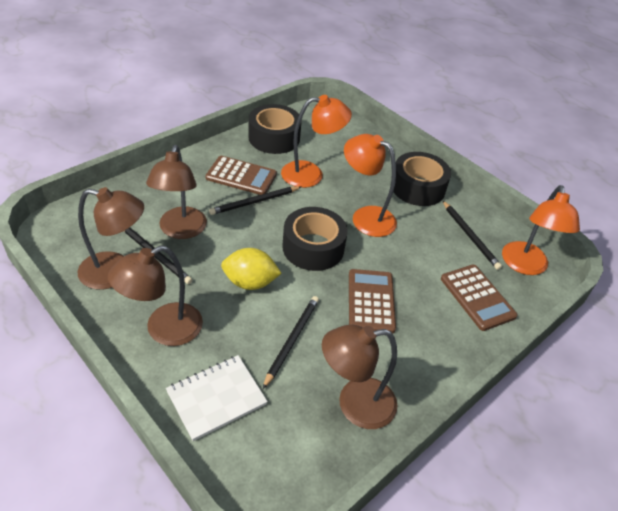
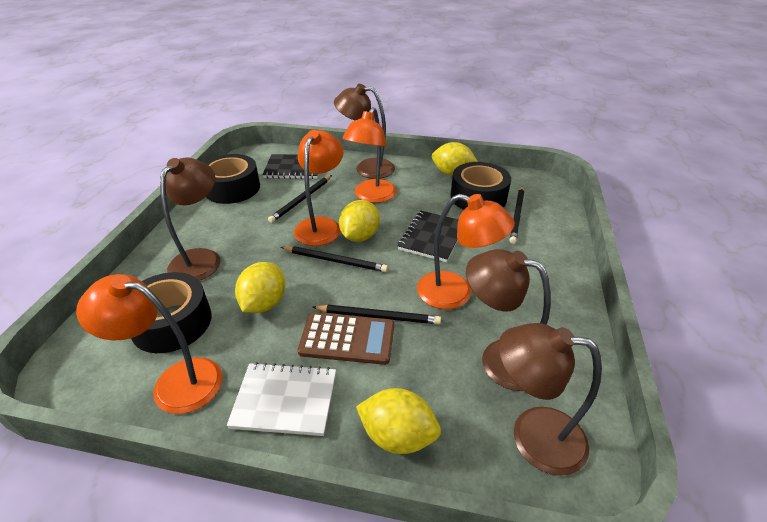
black notebook: 0 -> 2
brown calculator: 3 -> 1
orange lamp: 3 -> 4
yellow lemon: 1 -> 4

